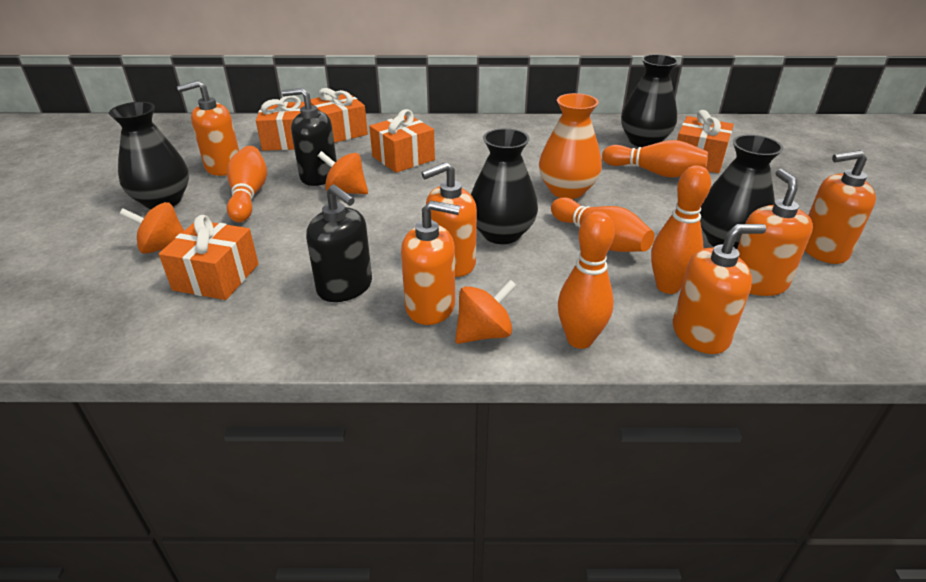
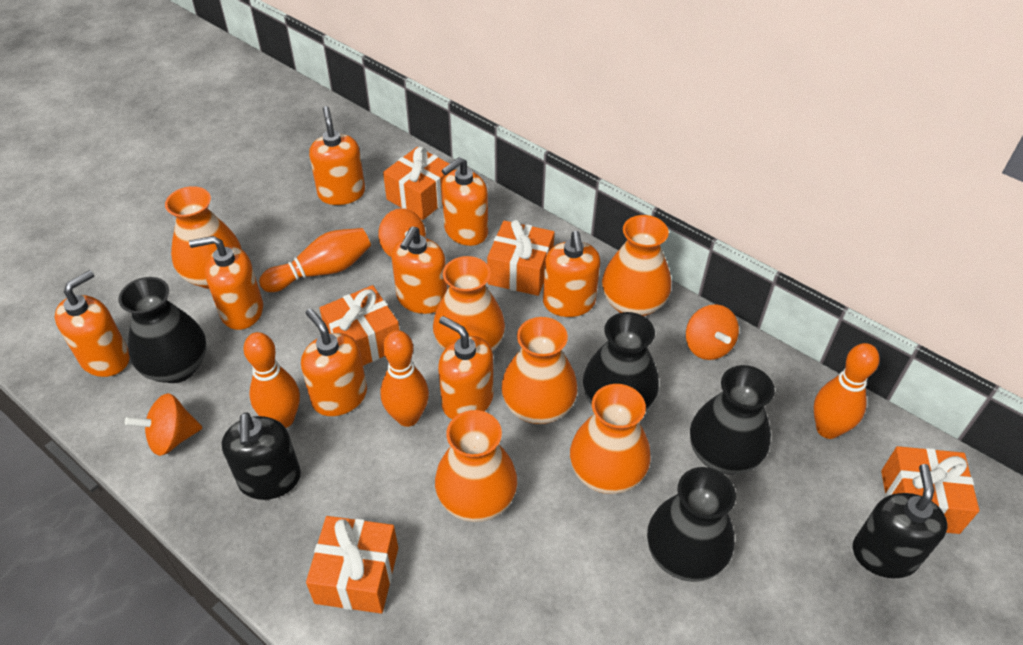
orange bowling pin: 5 -> 4
orange soap dispenser: 6 -> 8
orange vase: 1 -> 6

